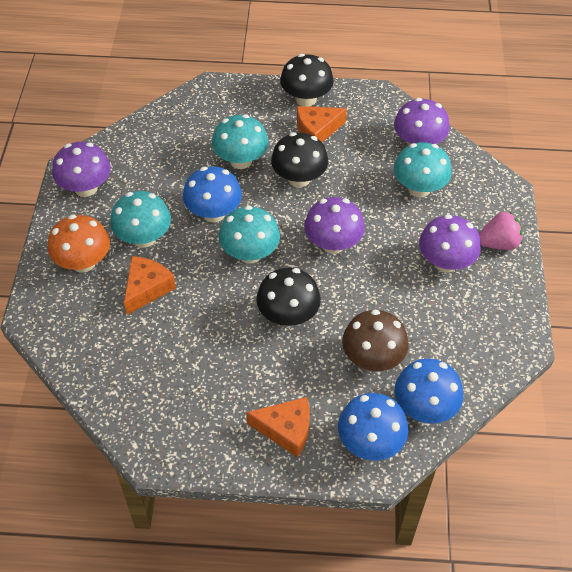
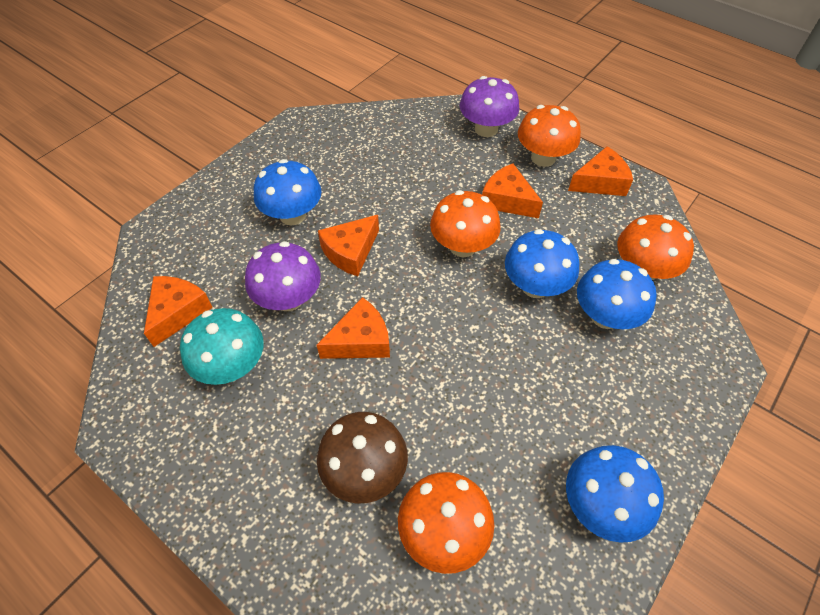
black mushroom: 3 -> 0
blue mushroom: 3 -> 4
orange cheese: 3 -> 5
orange mushroom: 1 -> 4
pink strawberry: 1 -> 0
purple mushroom: 4 -> 2
turquoise mushroom: 4 -> 1

